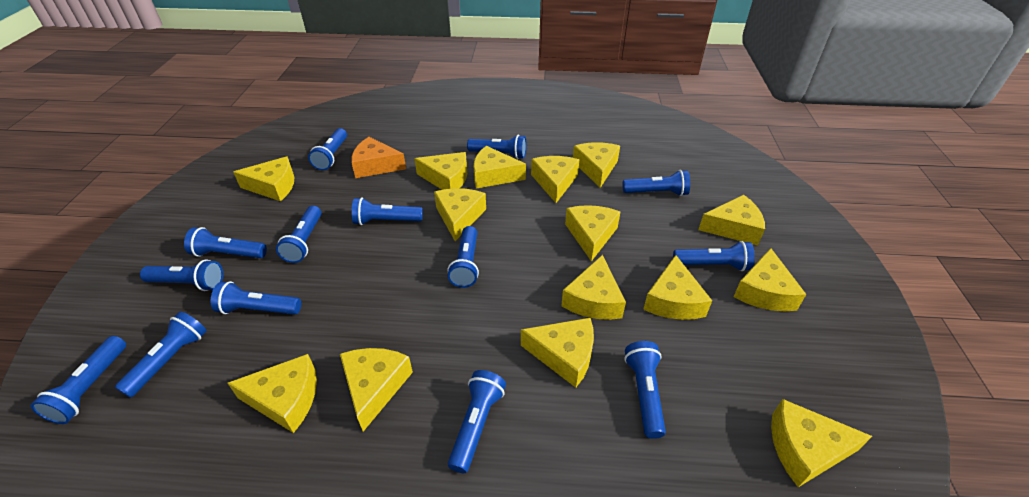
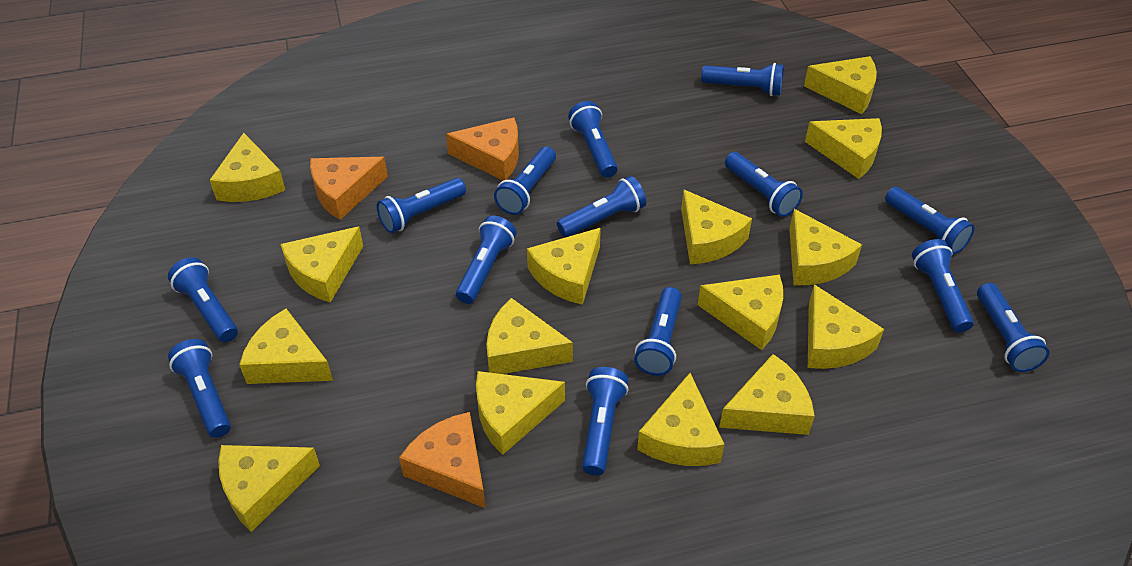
orange cheese: 1 -> 3

